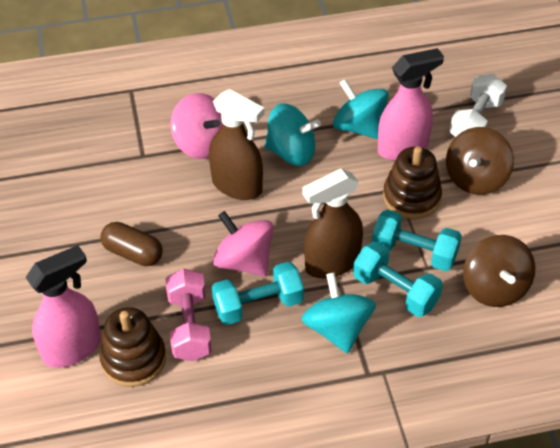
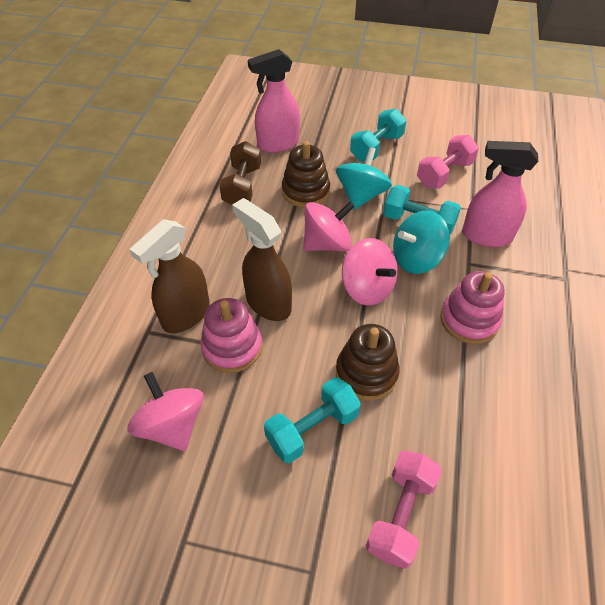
brown capsule: 1 -> 0
brown dumbbell: 0 -> 1
brown spinning top: 2 -> 0
pink dumbbell: 1 -> 2
pink spinning top: 2 -> 3
pink stacking toy: 0 -> 2
turquoise spinning top: 3 -> 2
white dumbbell: 1 -> 0

